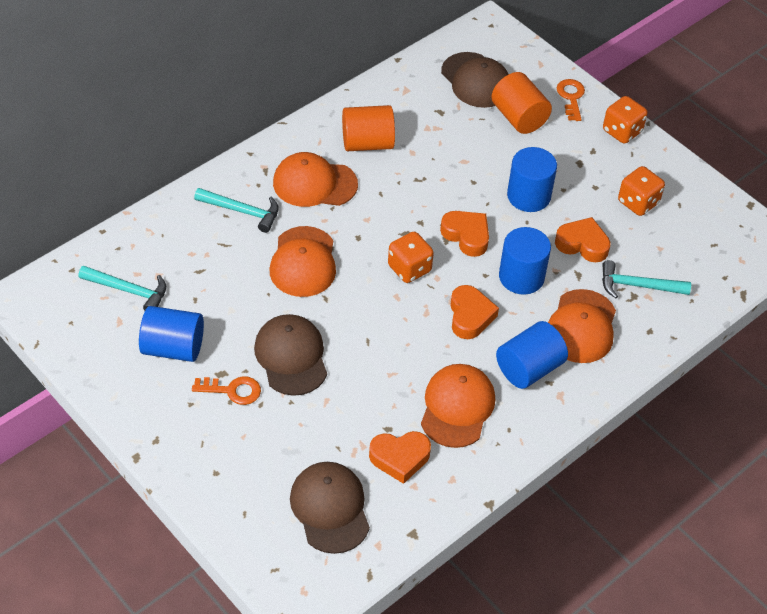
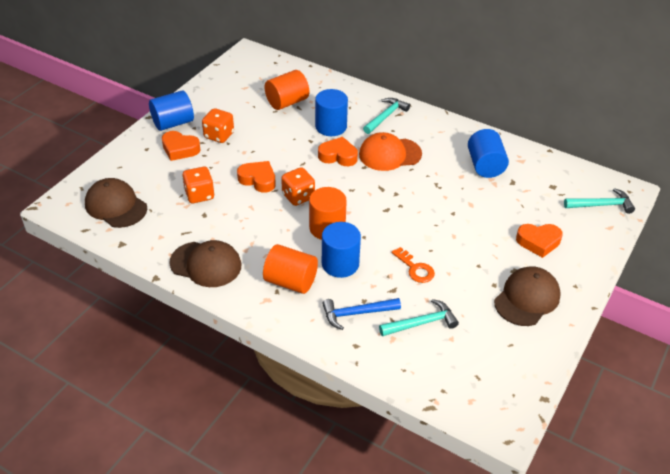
blue hammer: 0 -> 1
orange cap: 4 -> 1
orange cylinder: 2 -> 3
orange key: 2 -> 1

